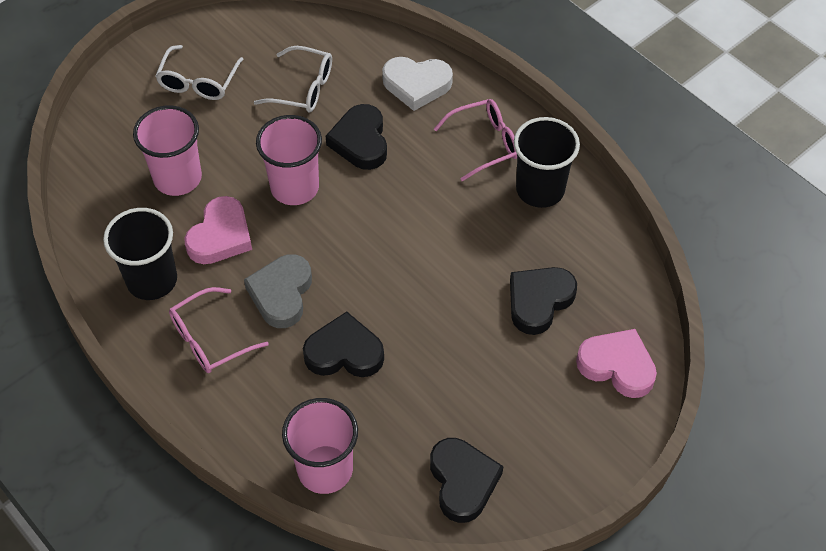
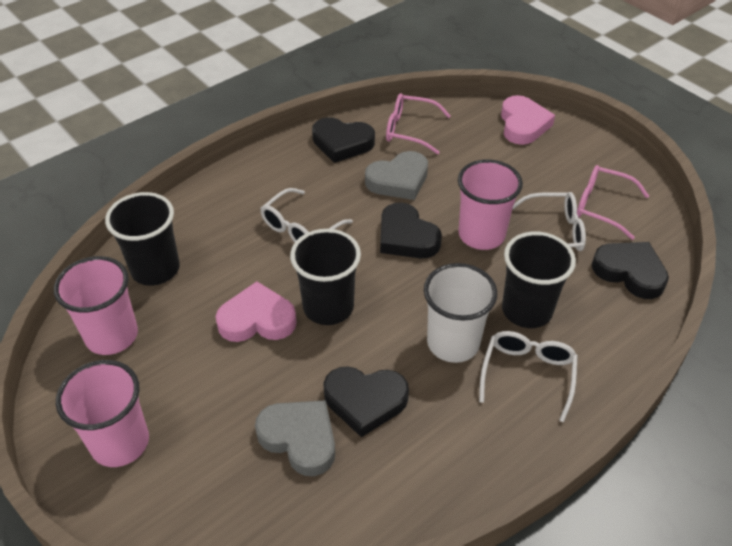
black cup: 2 -> 3
grey heart: 1 -> 2
white cup: 0 -> 1
white glasses: 2 -> 3
white heart: 1 -> 0

